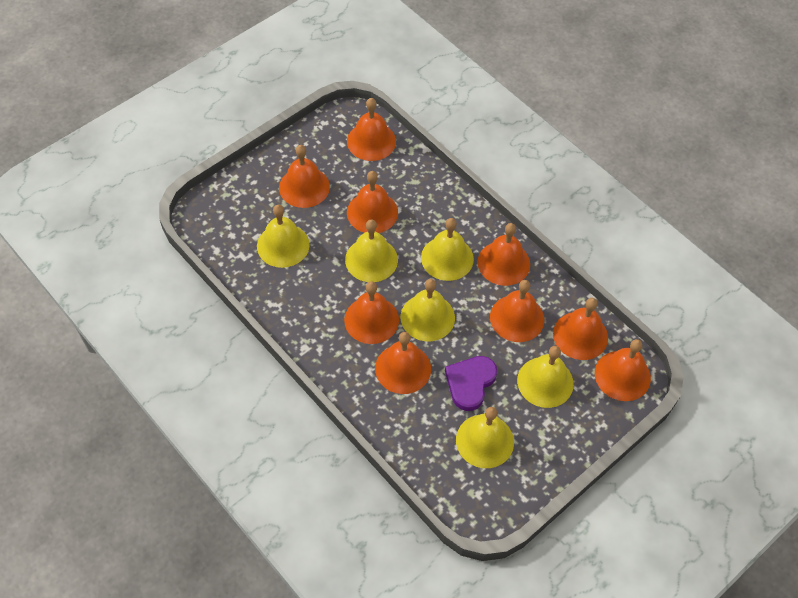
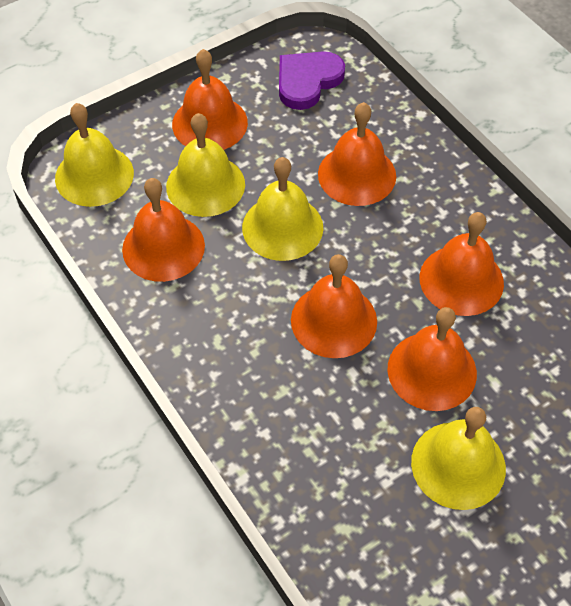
orange bell: 9 -> 6
yellow bell: 6 -> 4

